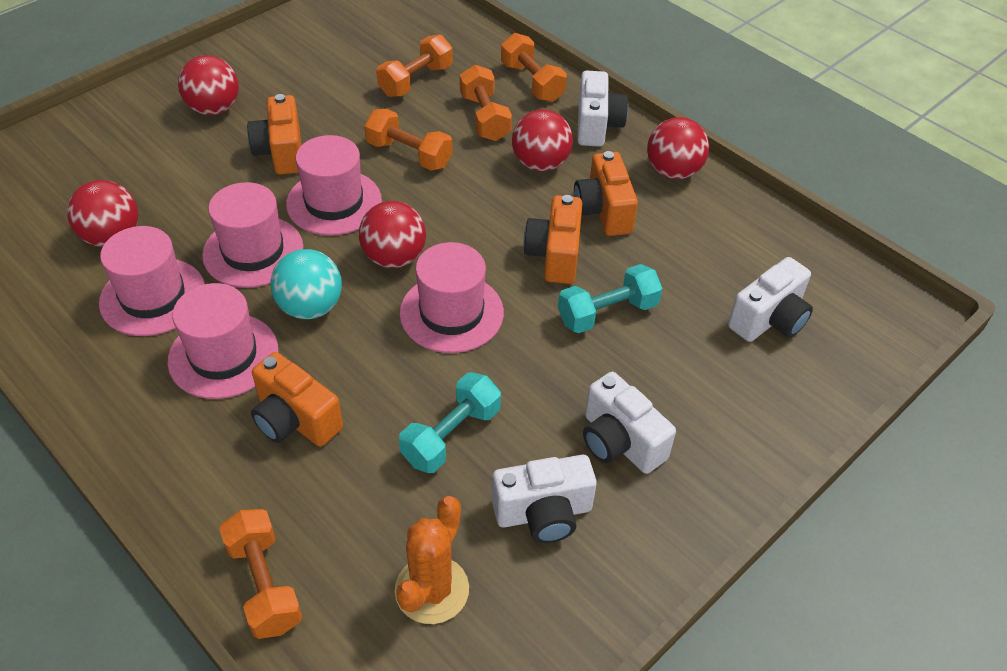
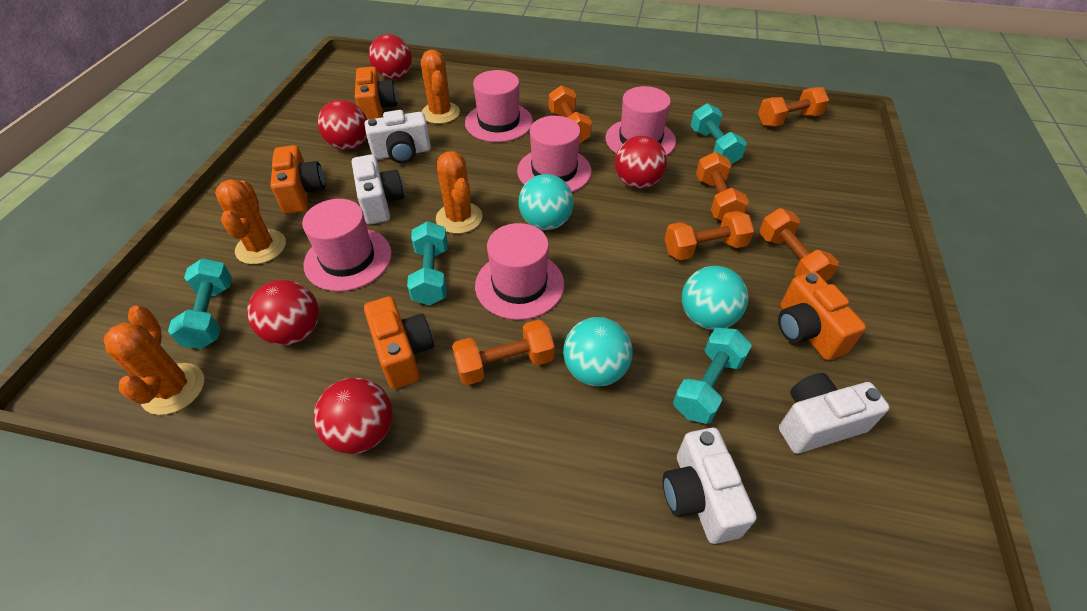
orange cactus: 1 -> 4
orange dumbbell: 5 -> 6
turquoise ball: 1 -> 3
turquoise dumbbell: 2 -> 4

